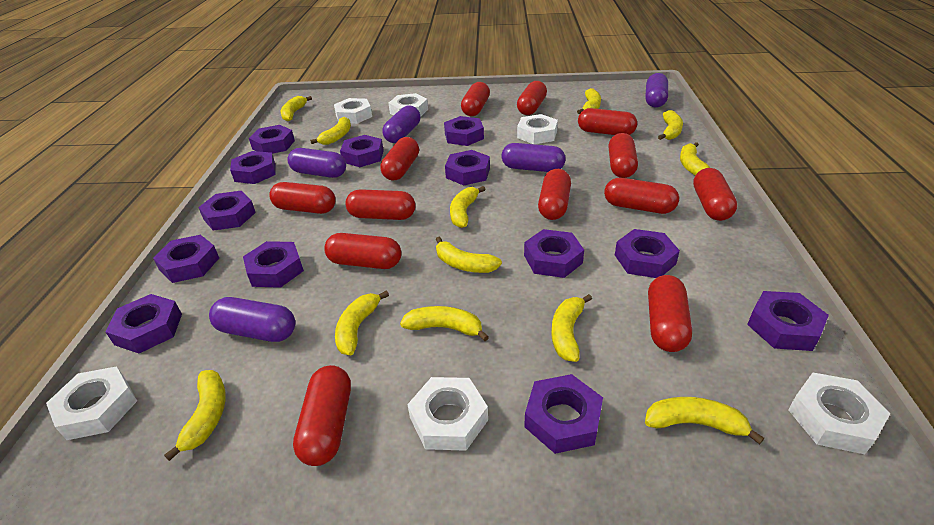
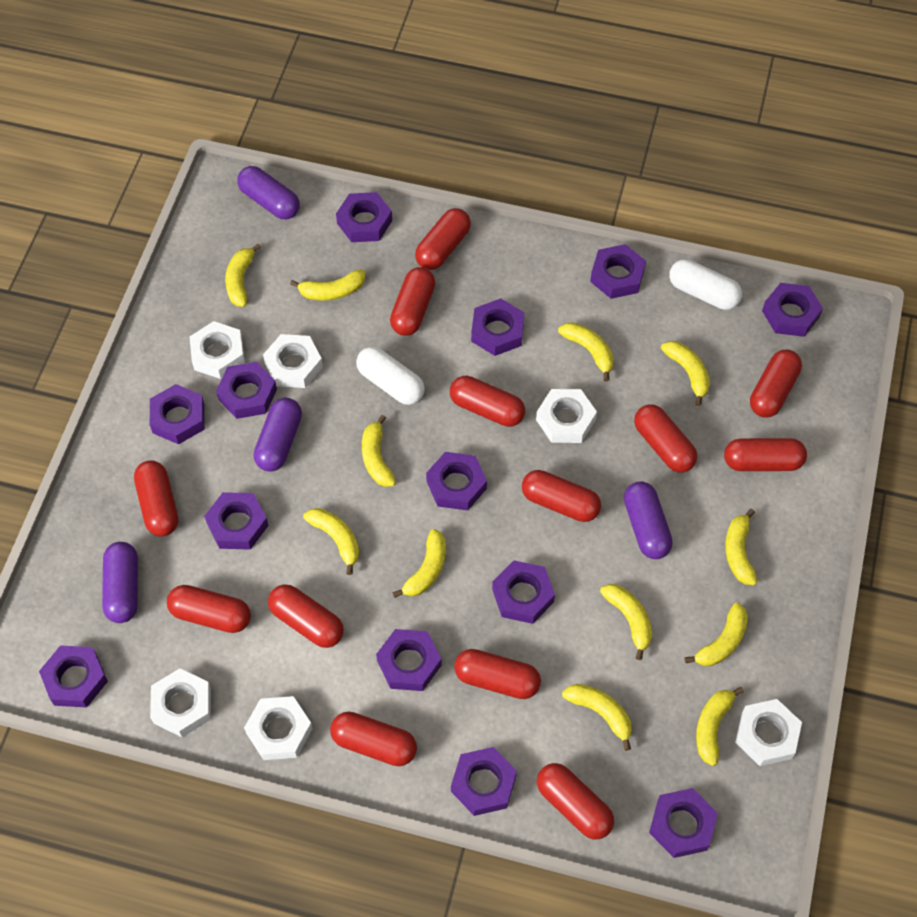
purple capsule: 5 -> 4
white capsule: 0 -> 2

